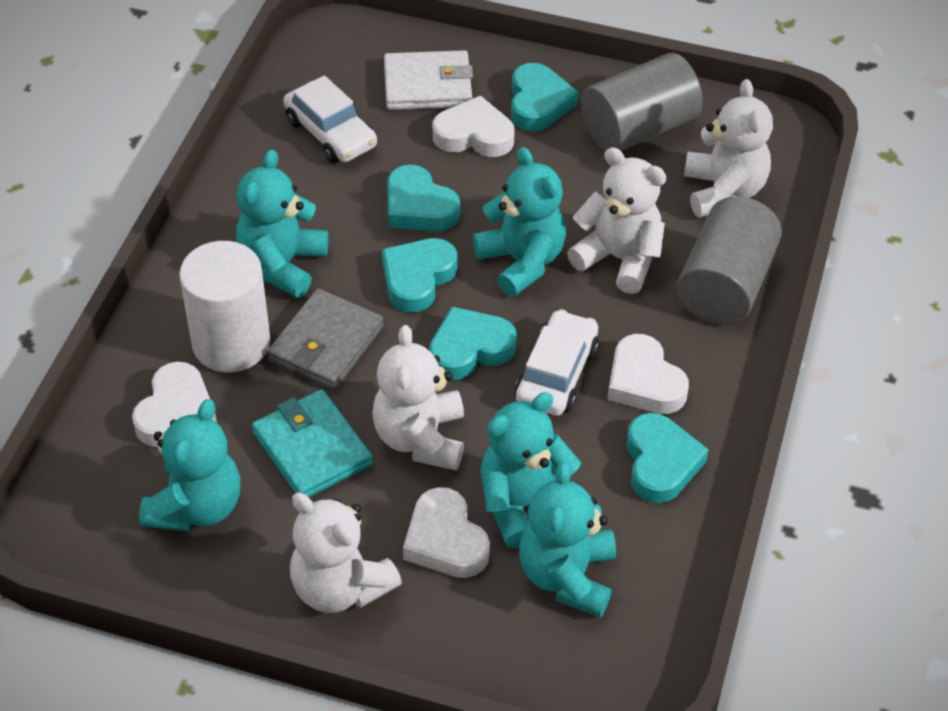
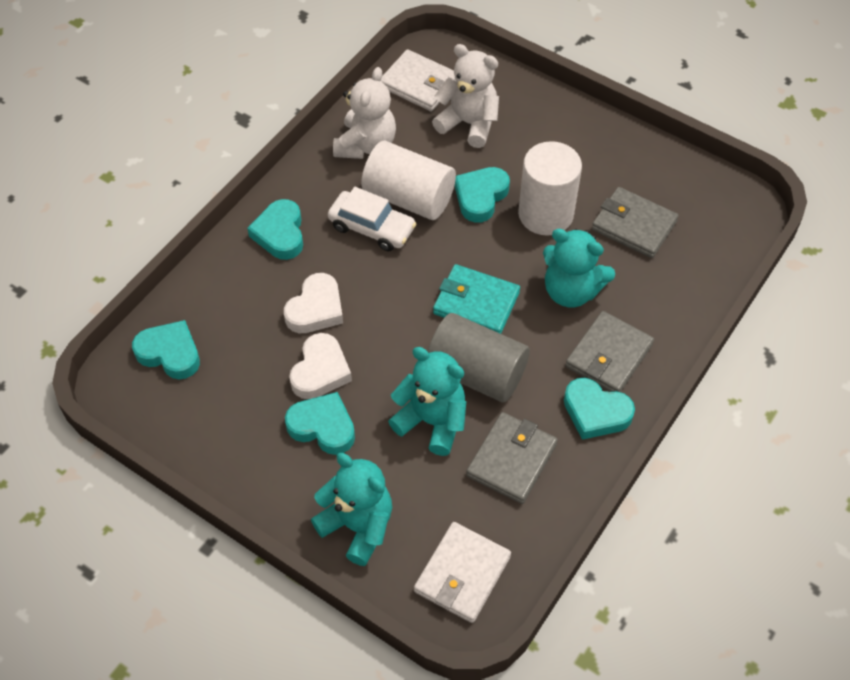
grey cylinder: 2 -> 1
grey wallet: 1 -> 3
turquoise teddy bear: 5 -> 3
white car: 2 -> 1
white cylinder: 1 -> 2
white heart: 4 -> 2
white teddy bear: 4 -> 2
white wallet: 1 -> 2

